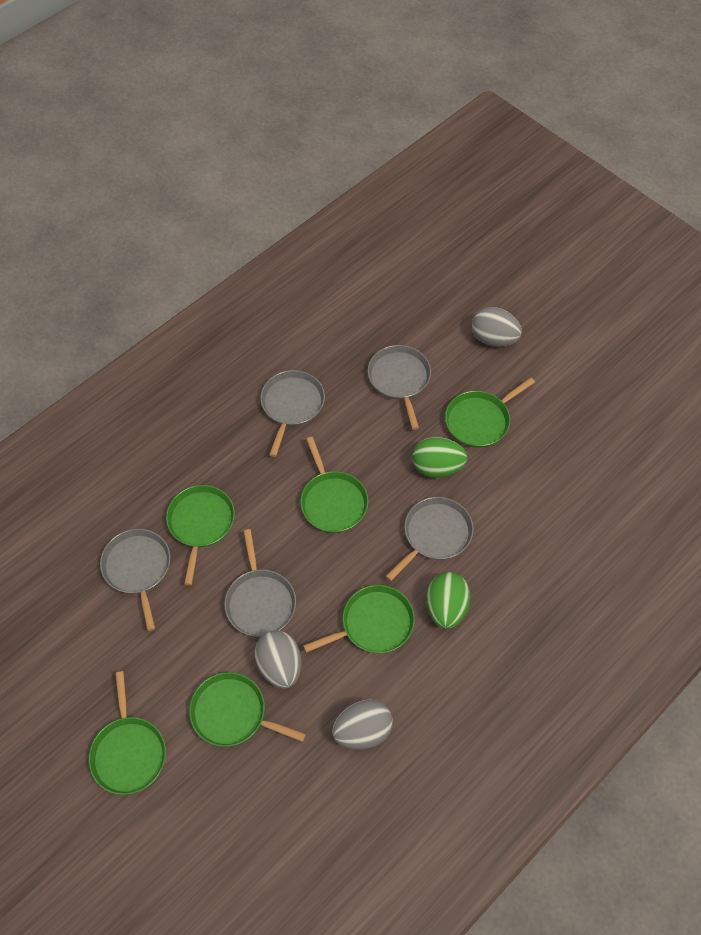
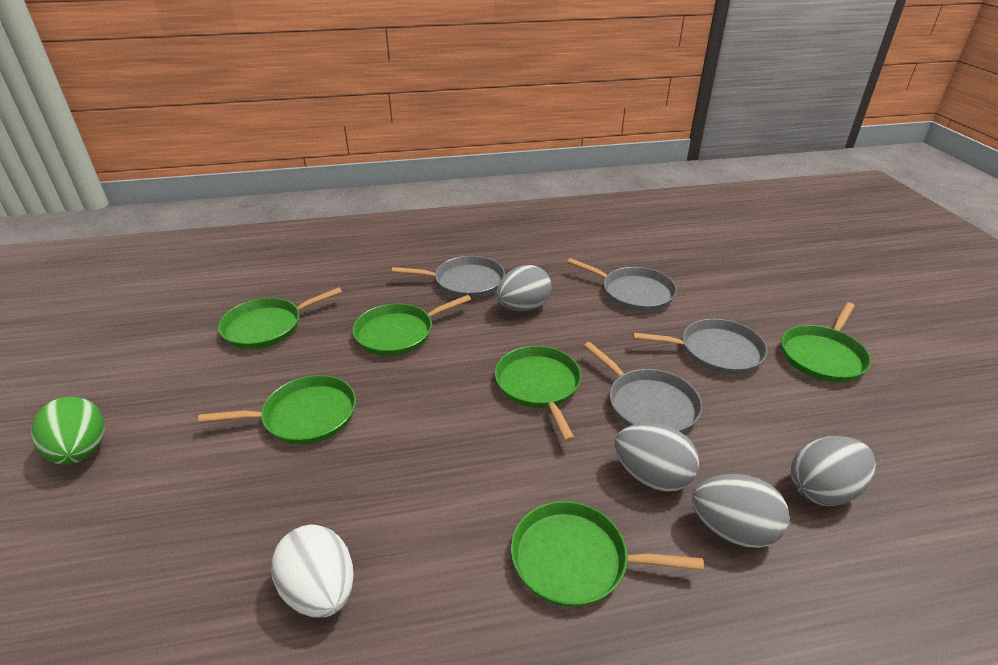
green egg: 2 -> 1
grey egg: 3 -> 4
grey pan: 5 -> 4
white egg: 0 -> 1

